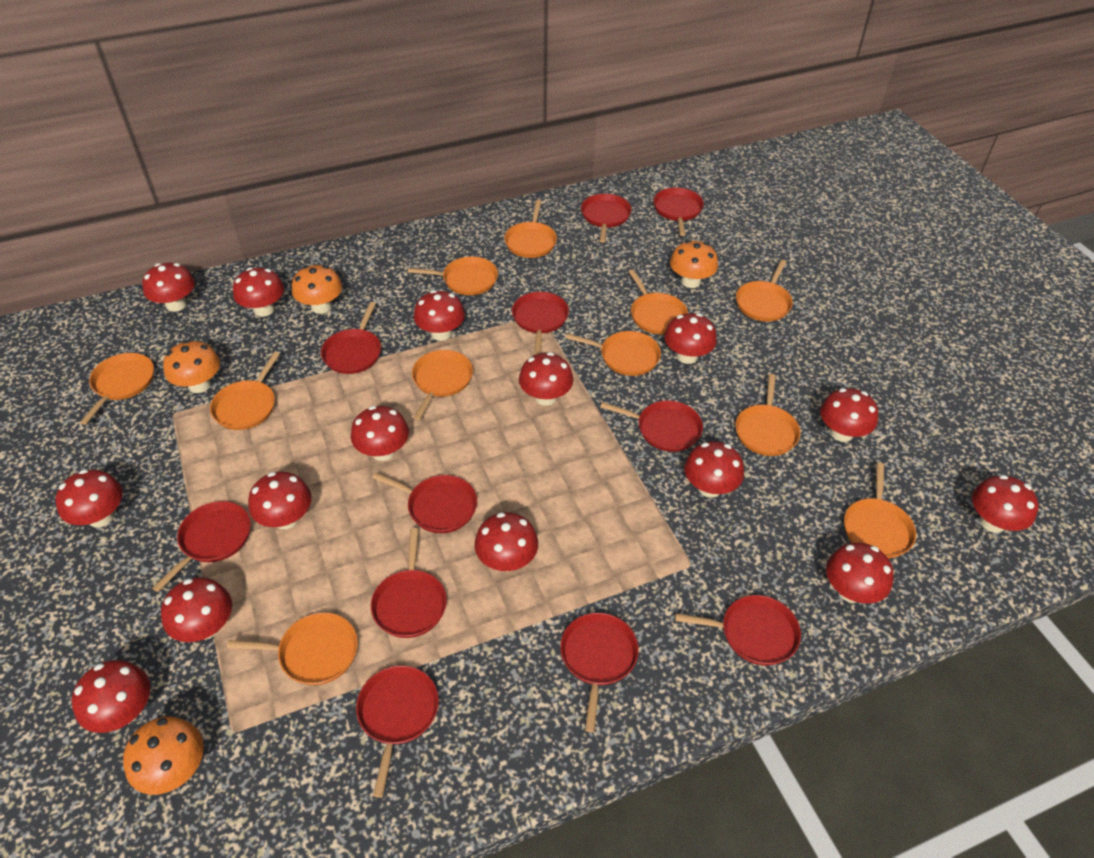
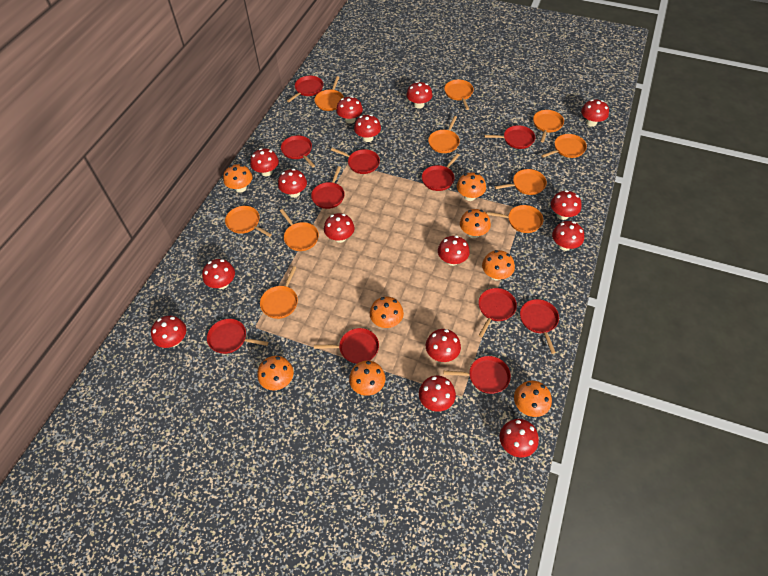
orange mushroom: 4 -> 8
orange pan: 11 -> 10

